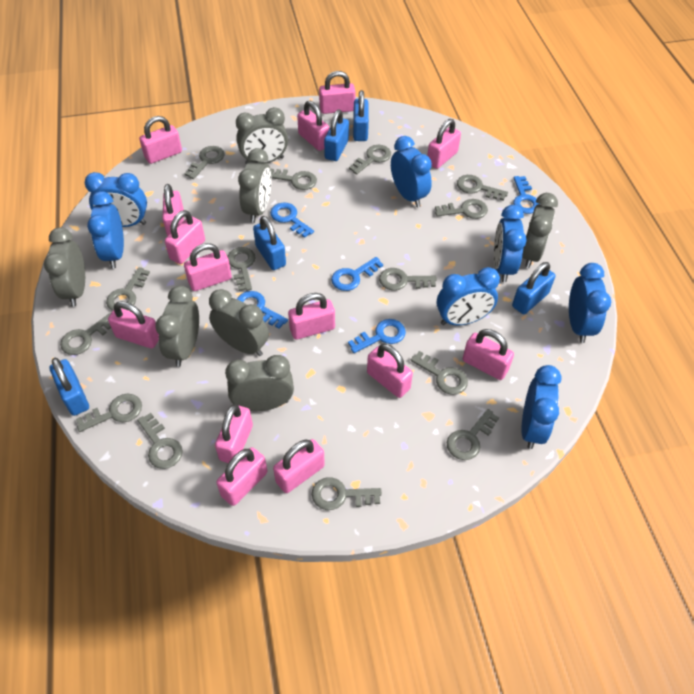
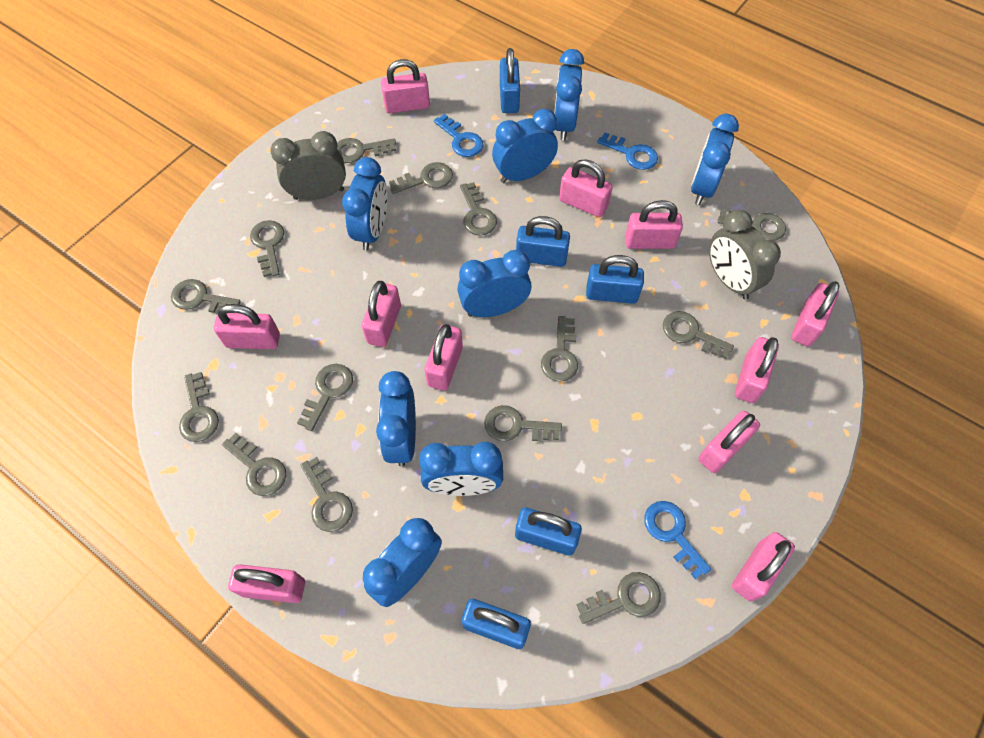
blue clock: 7 -> 8
blue key: 5 -> 3
grey clock: 7 -> 2
pink padlock: 14 -> 11

